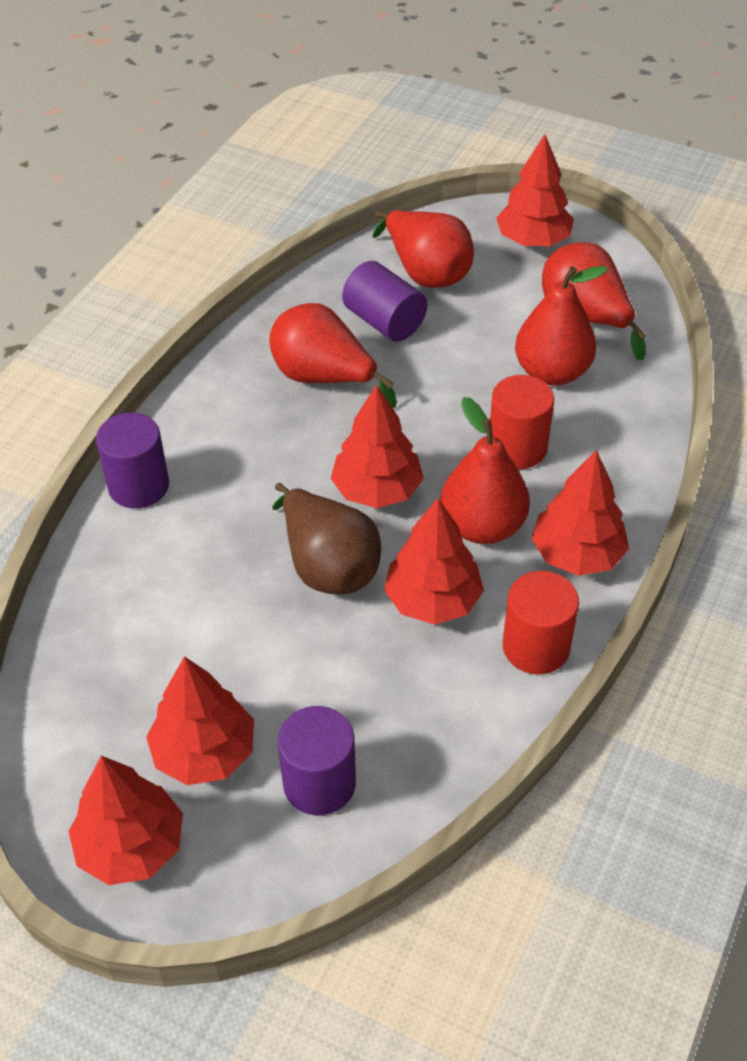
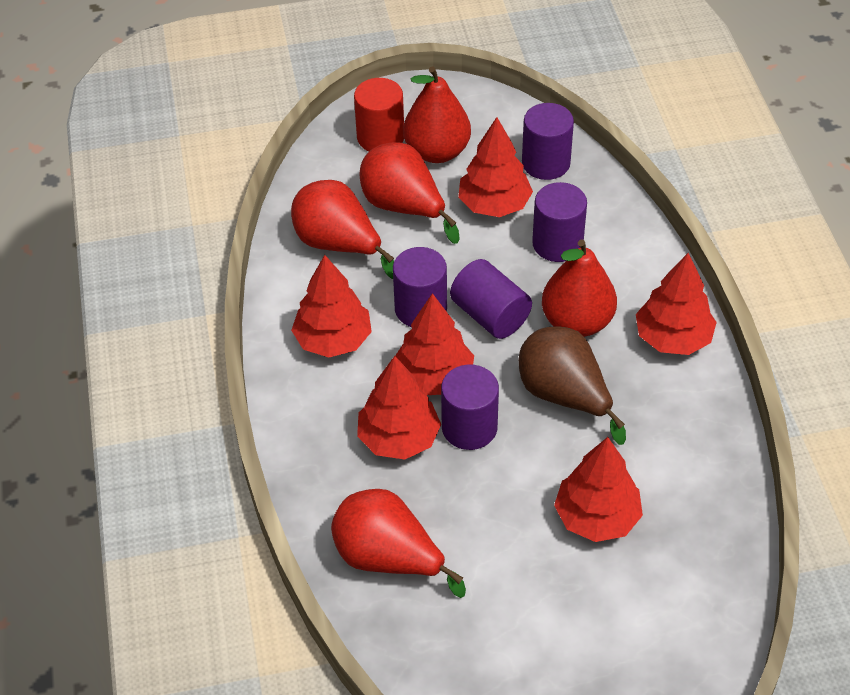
purple cylinder: 3 -> 5
red cylinder: 2 -> 1

